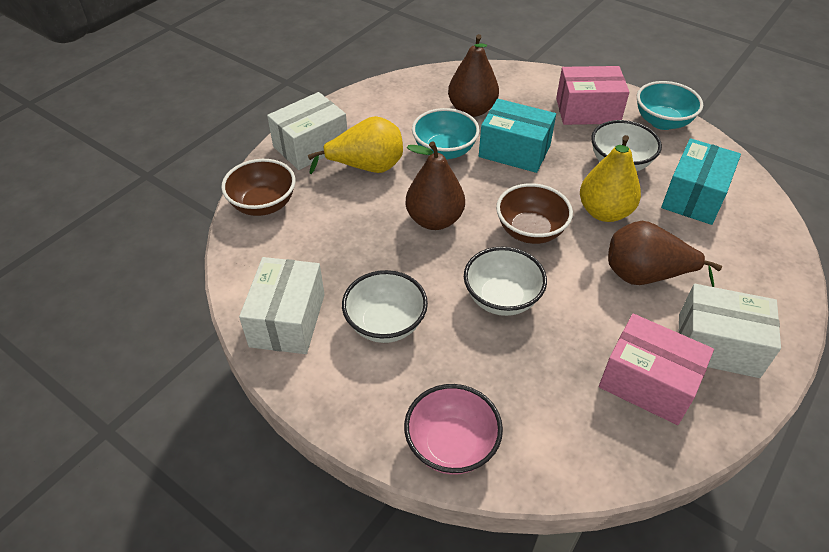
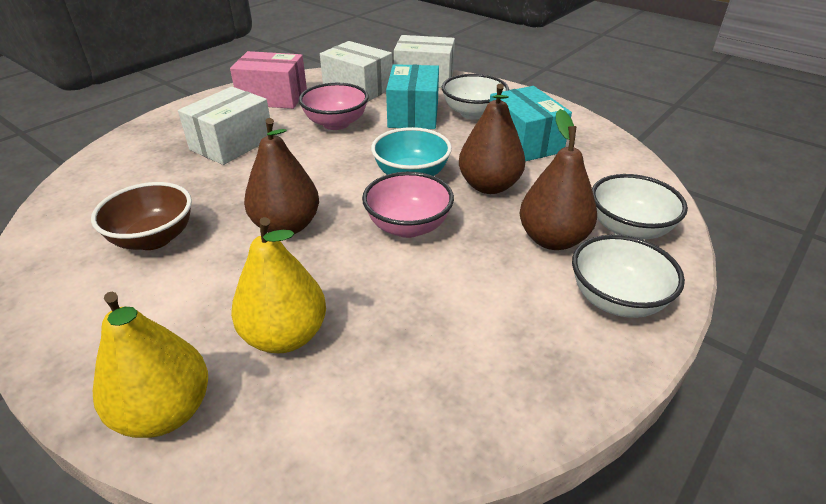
brown bowl: 2 -> 1
pink bowl: 1 -> 2
pink box: 2 -> 1
turquoise bowl: 2 -> 1

